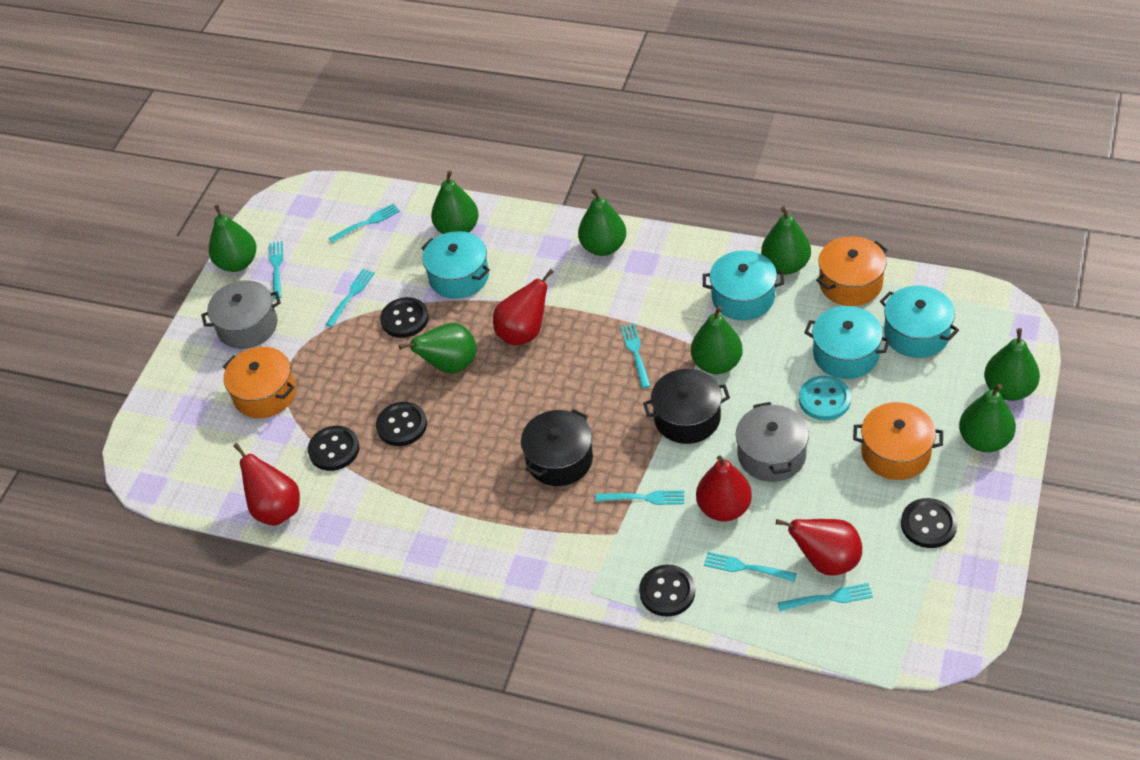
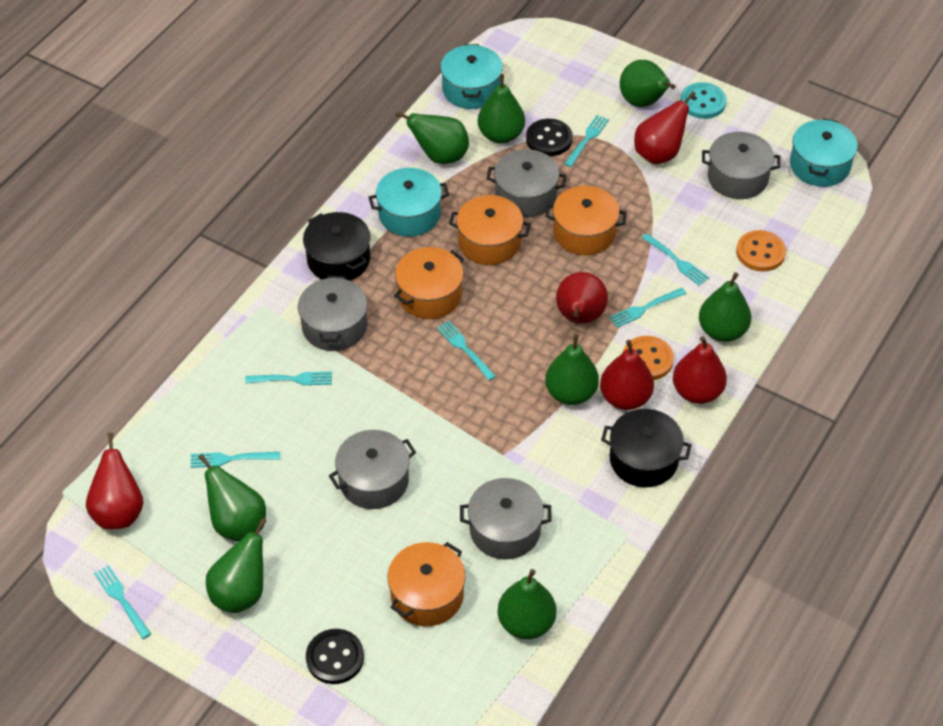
black button: 5 -> 2
grey pot: 2 -> 5
orange button: 0 -> 2
orange pot: 3 -> 4
red pear: 4 -> 5
turquoise pot: 4 -> 3

